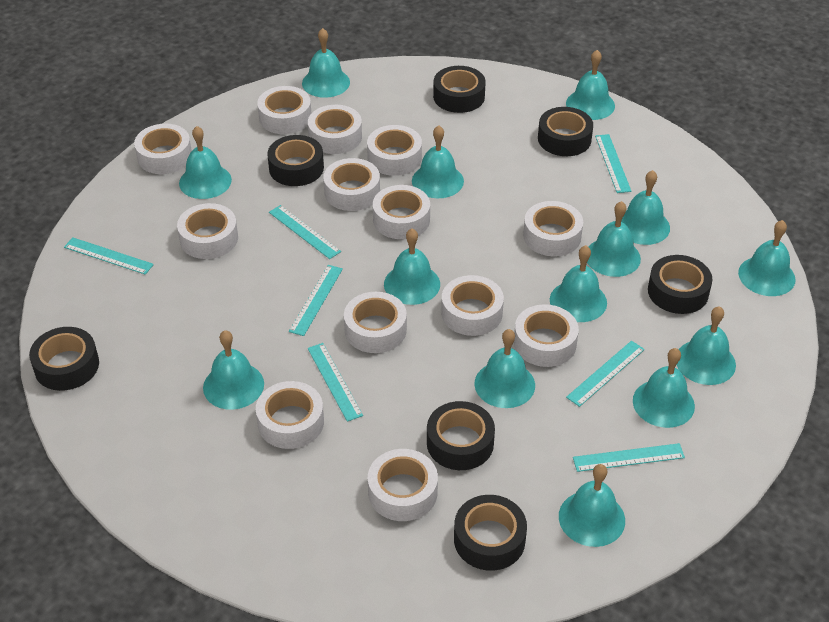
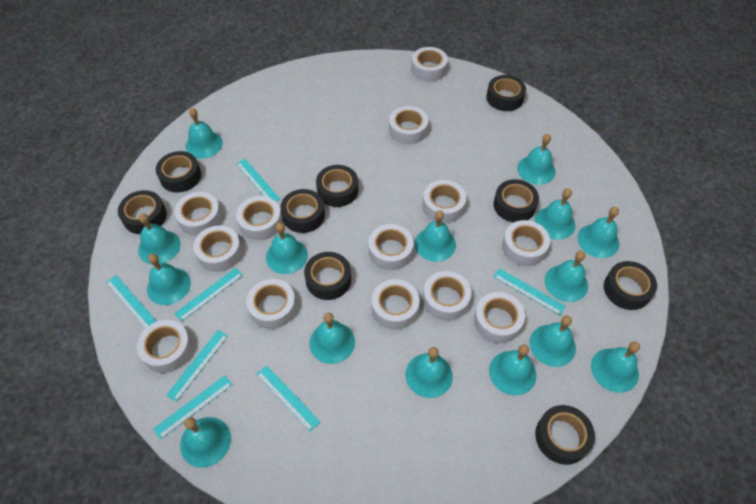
black tape: 7 -> 9
turquoise bell: 14 -> 15

